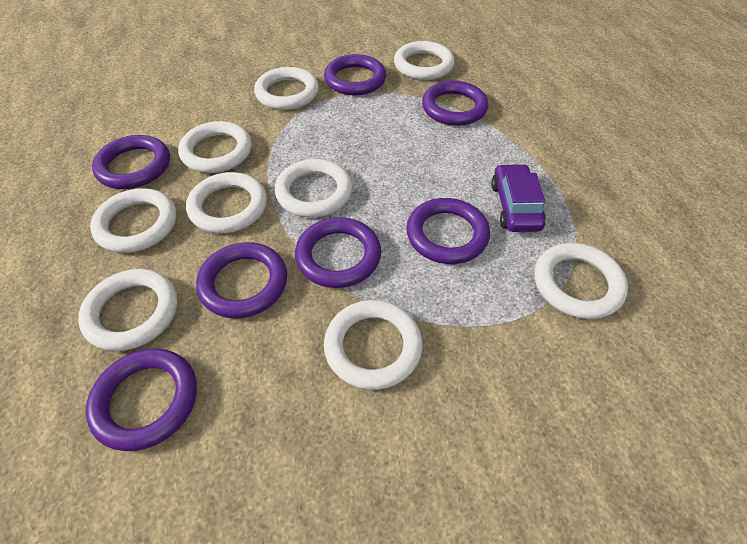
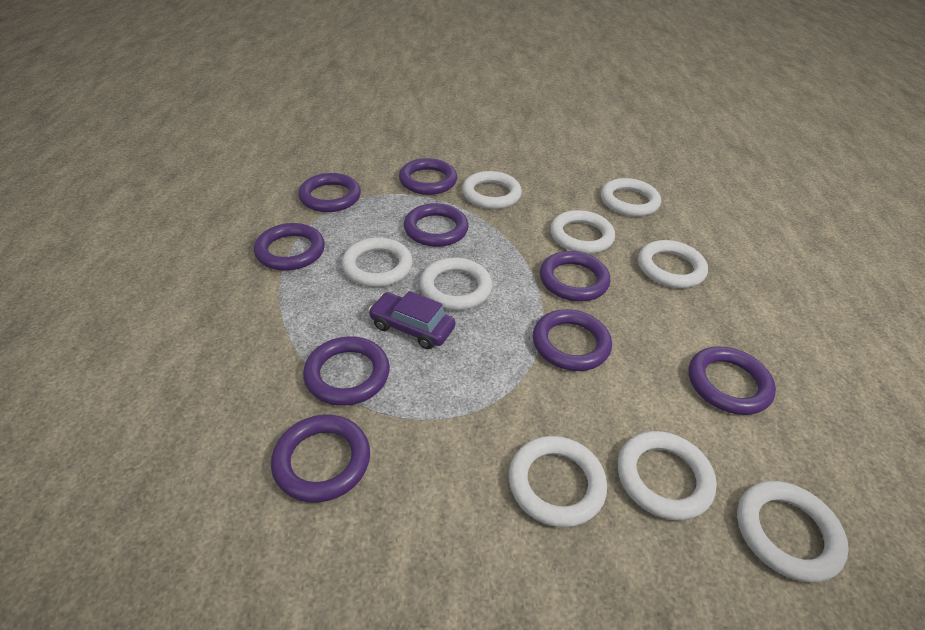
purple ring: 7 -> 9

